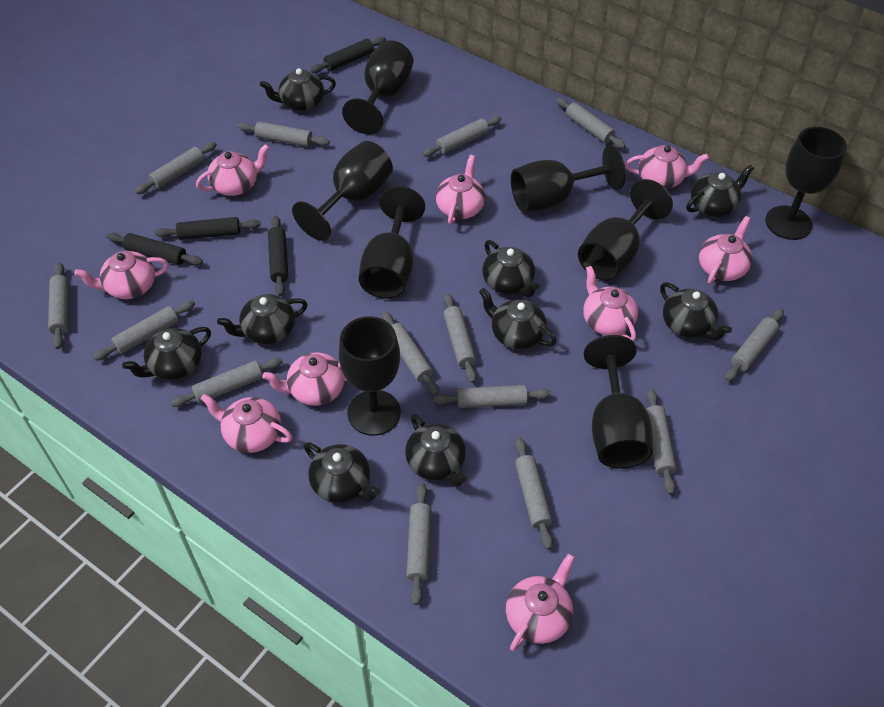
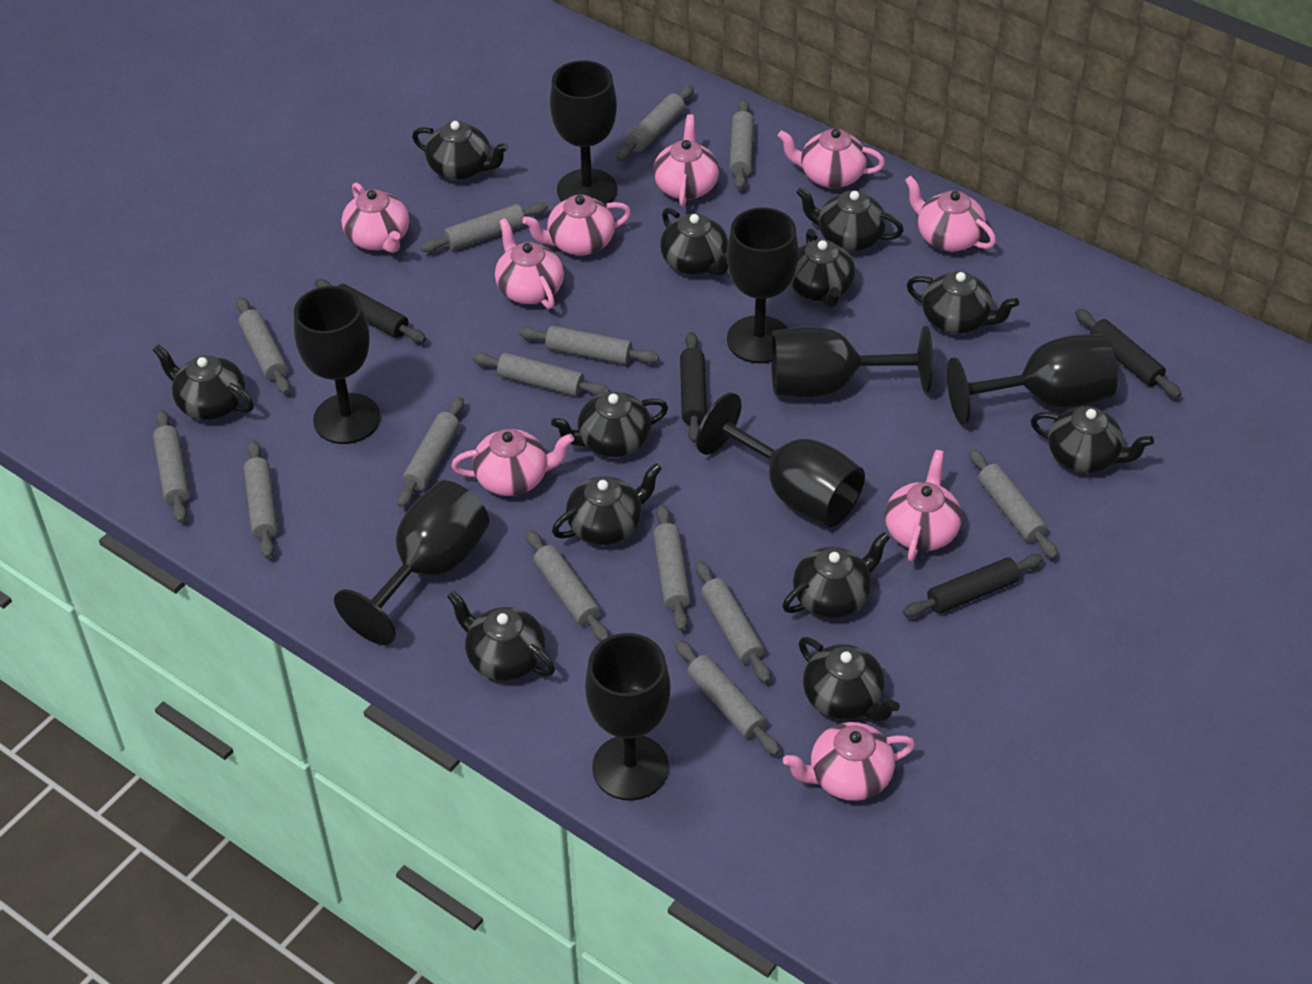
black teapot: 9 -> 12

